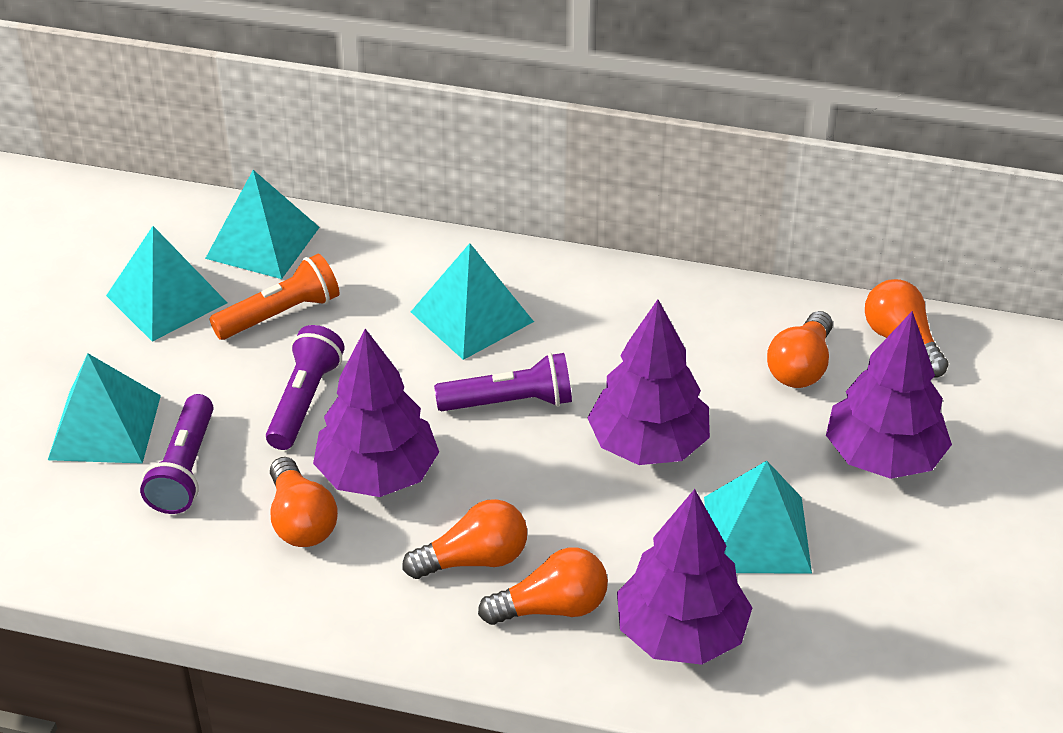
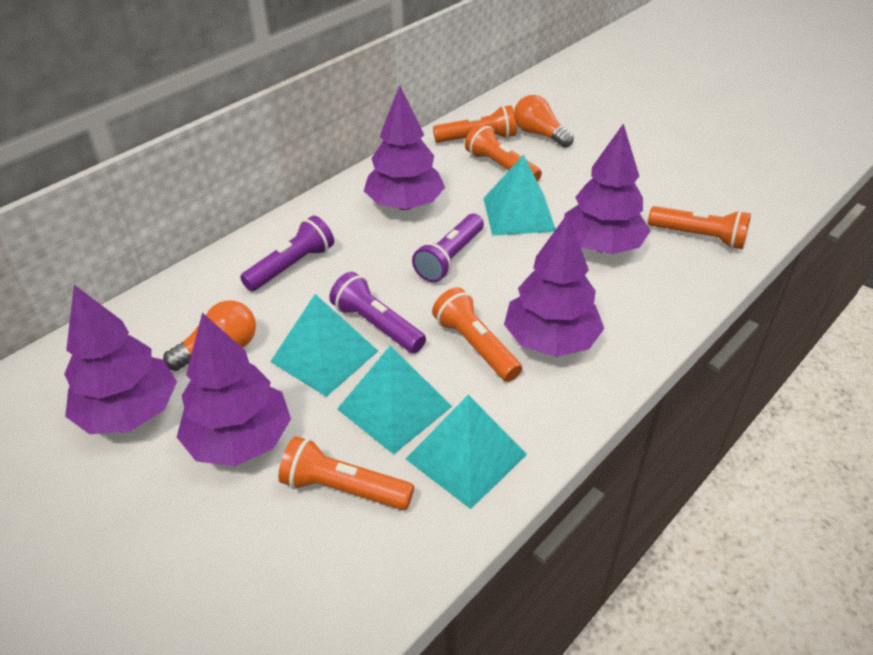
orange flashlight: 1 -> 5
orange light bulb: 5 -> 2
purple tree: 4 -> 5
turquoise pyramid: 5 -> 4

